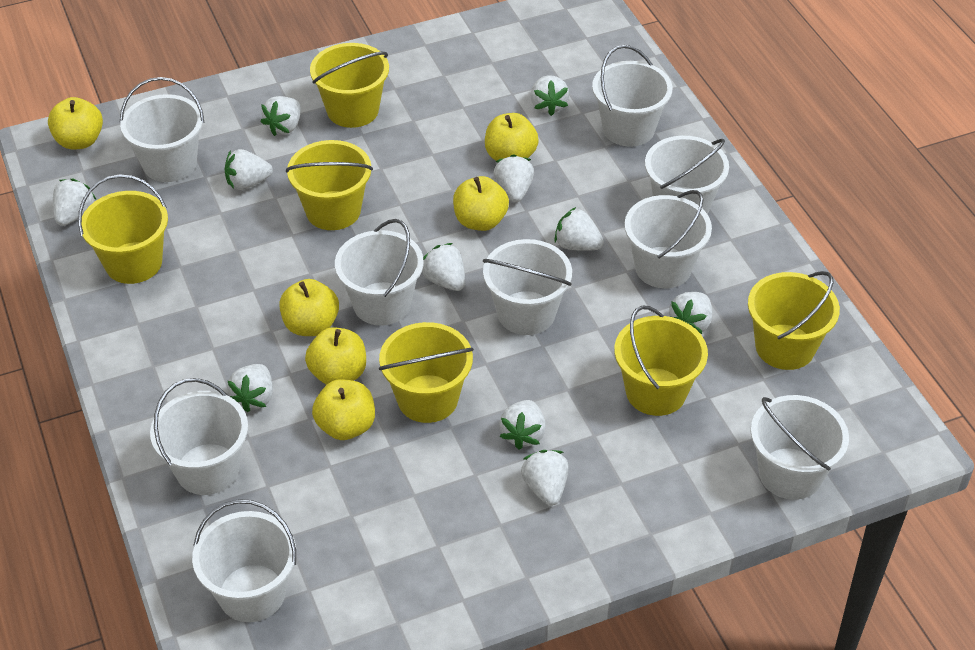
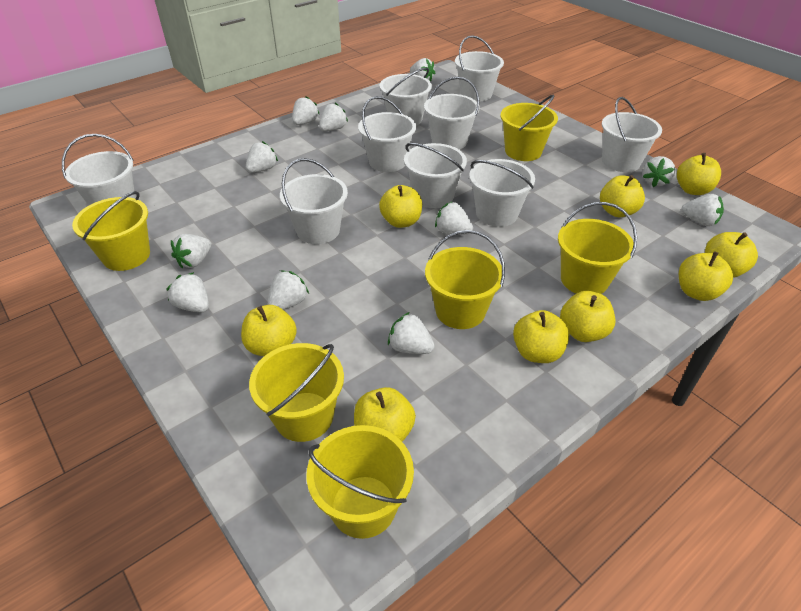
yellow apple: 6 -> 9

